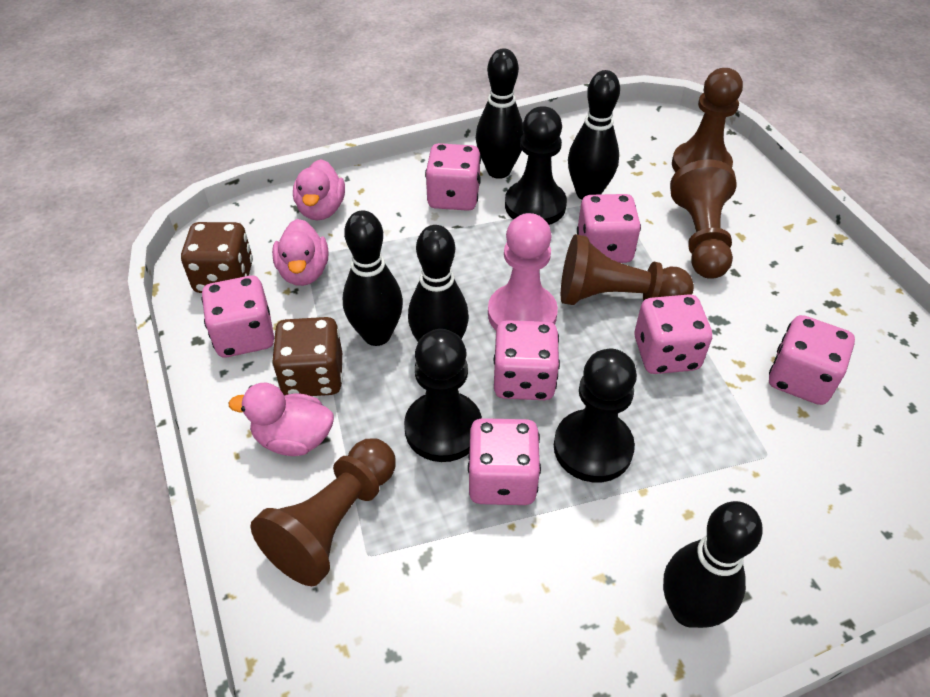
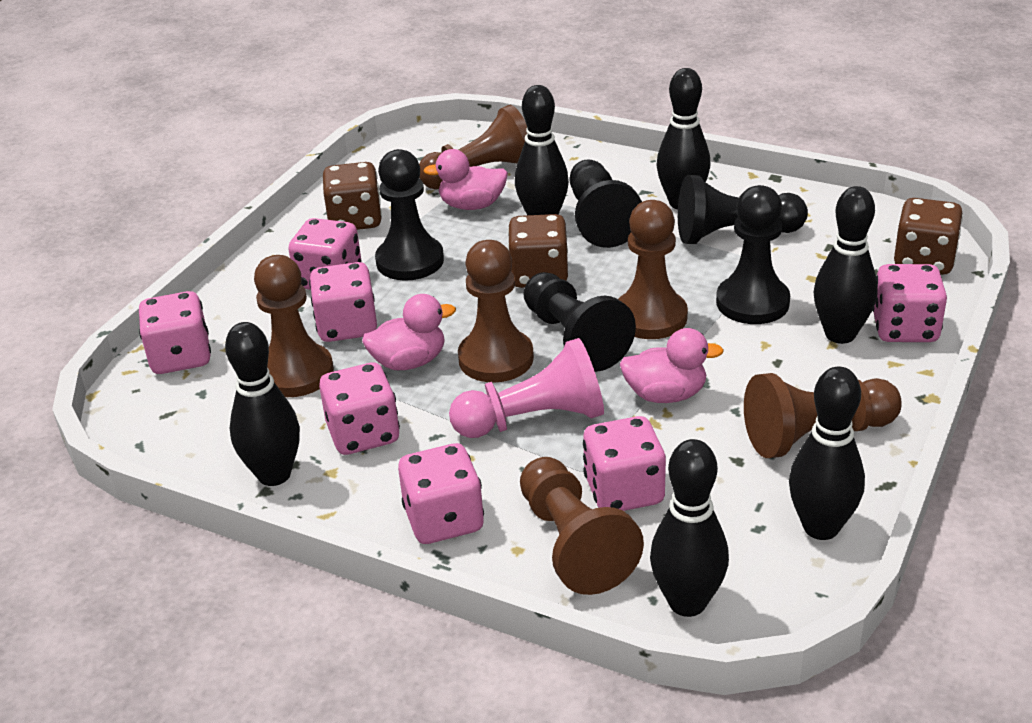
black bowling pin: 5 -> 6
black pawn: 3 -> 5
brown dice: 2 -> 3
brown pawn: 4 -> 6

